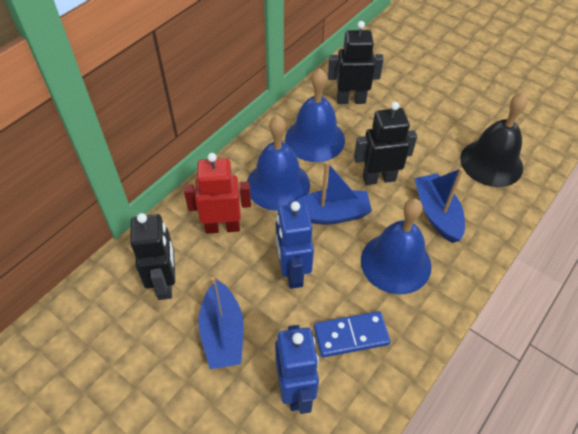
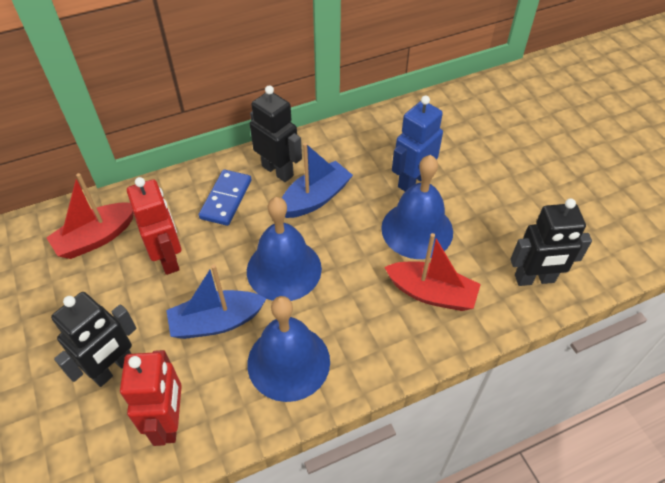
black bell: 1 -> 0
blue boat: 3 -> 2
blue robot: 2 -> 1
red boat: 0 -> 2
red robot: 1 -> 2

